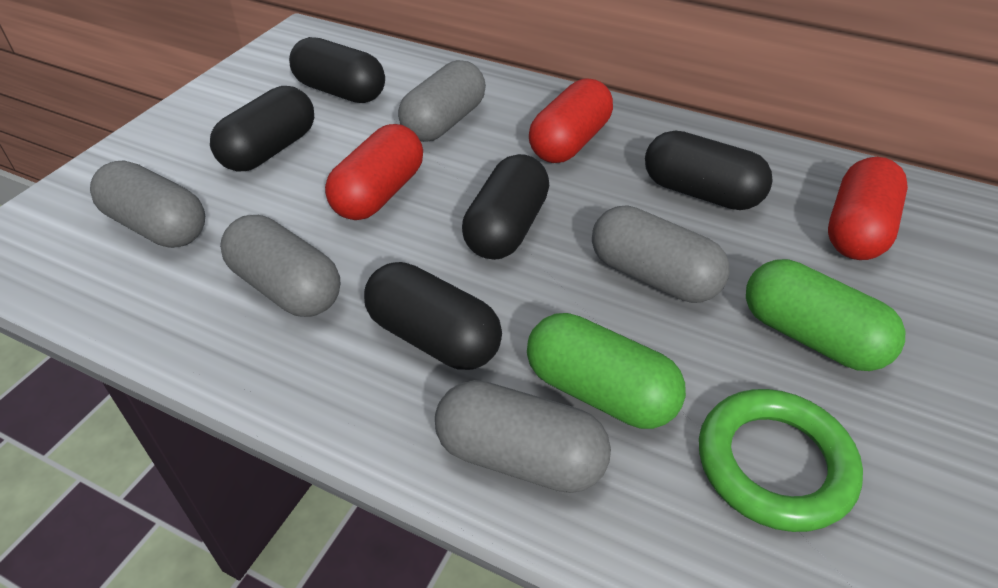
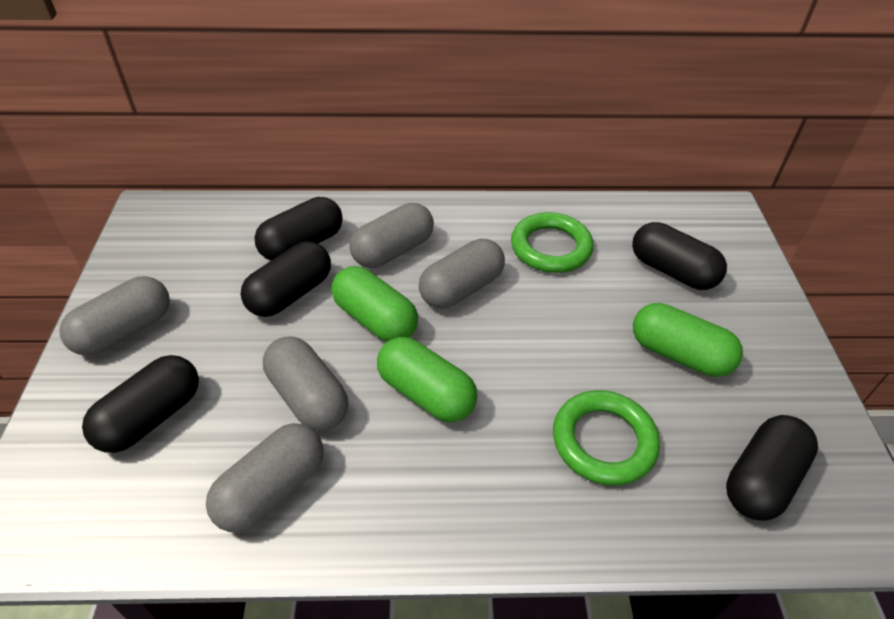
green capsule: 2 -> 3
green ring: 1 -> 2
red capsule: 3 -> 0

